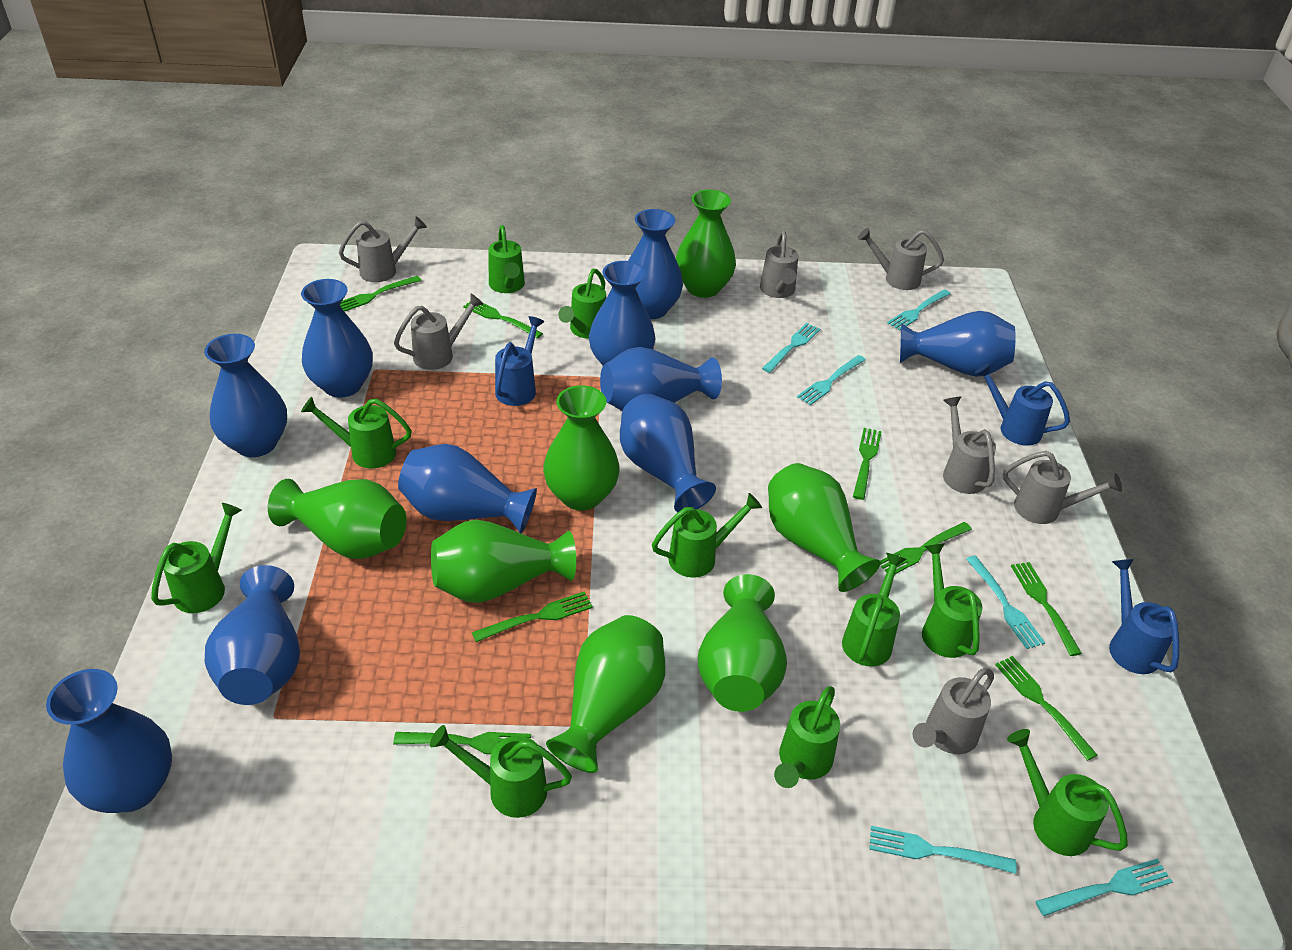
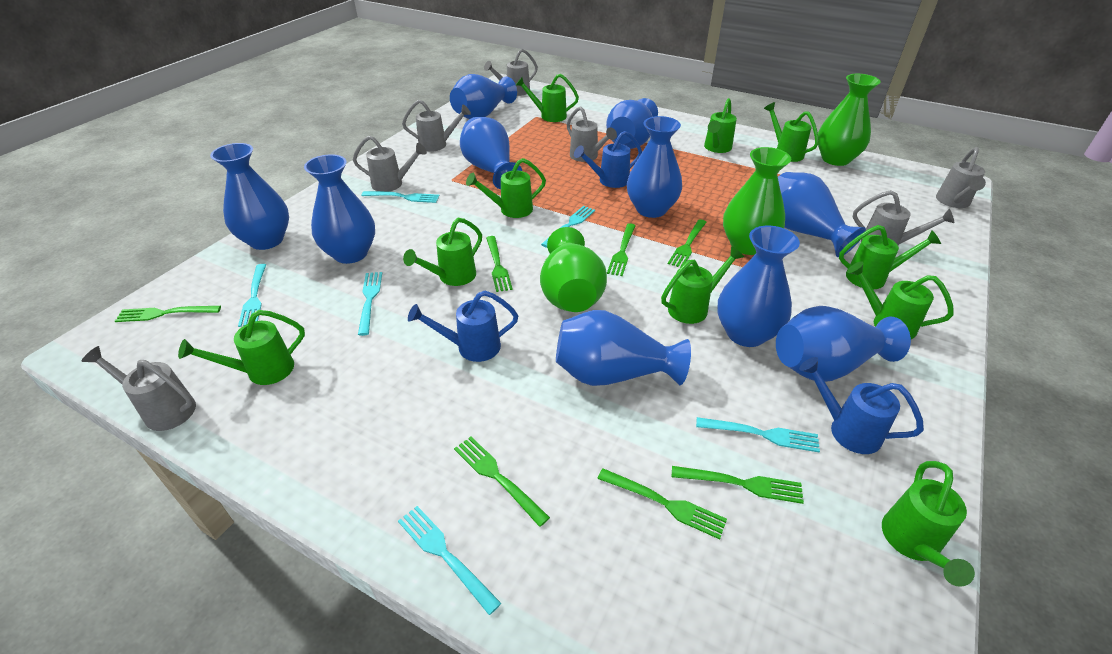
green fork: 8 -> 7
green vase: 7 -> 3

